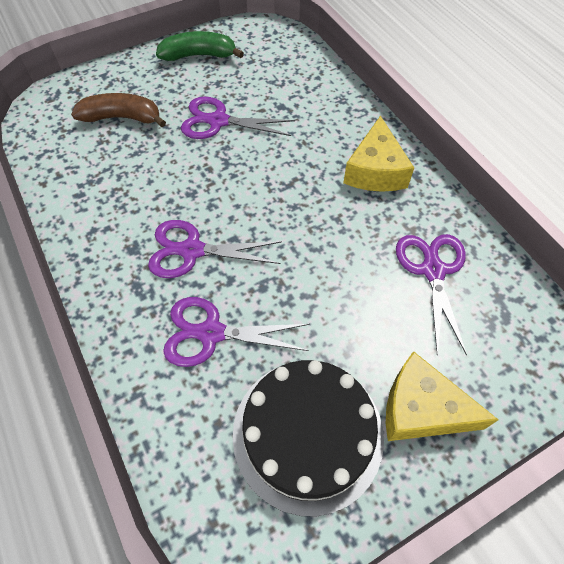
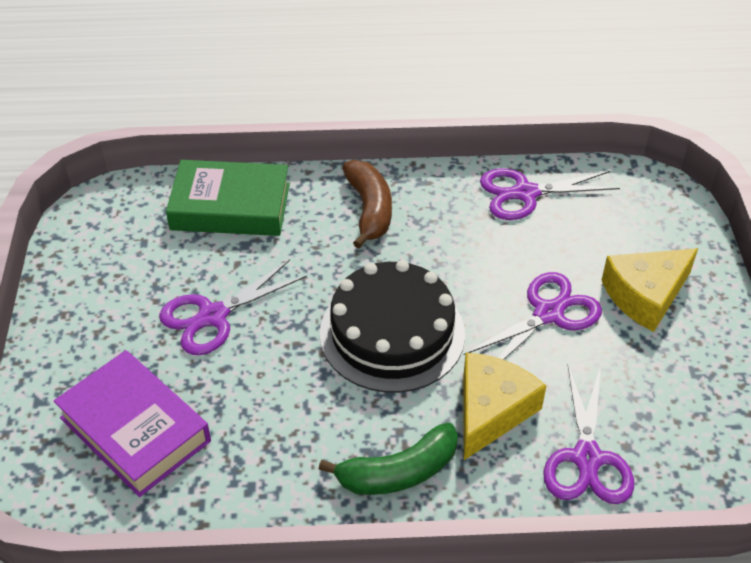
green book: 0 -> 1
purple book: 0 -> 1

